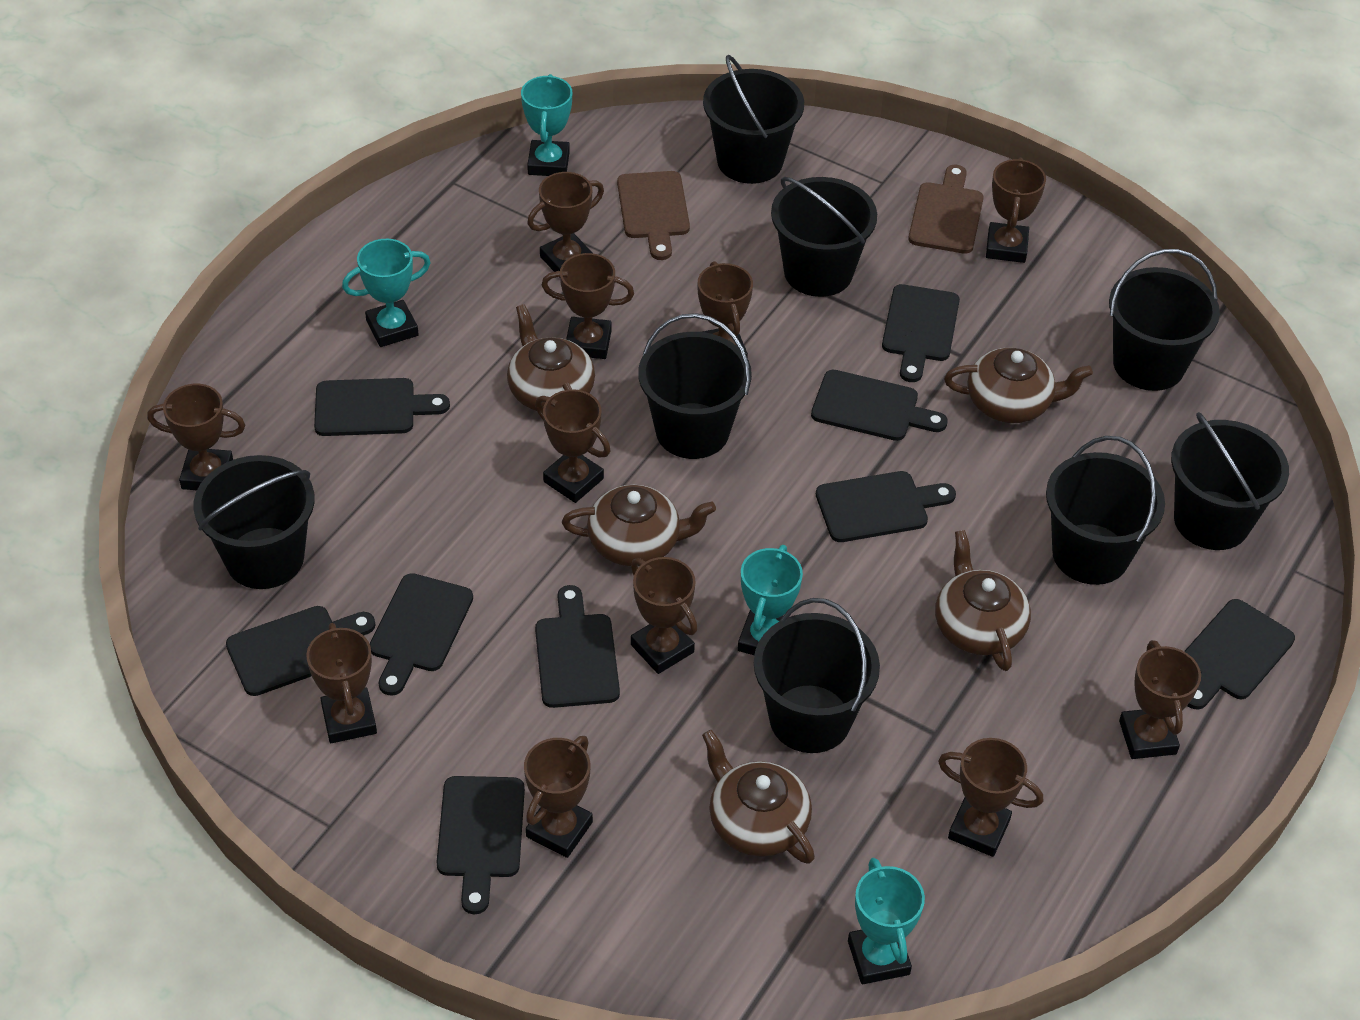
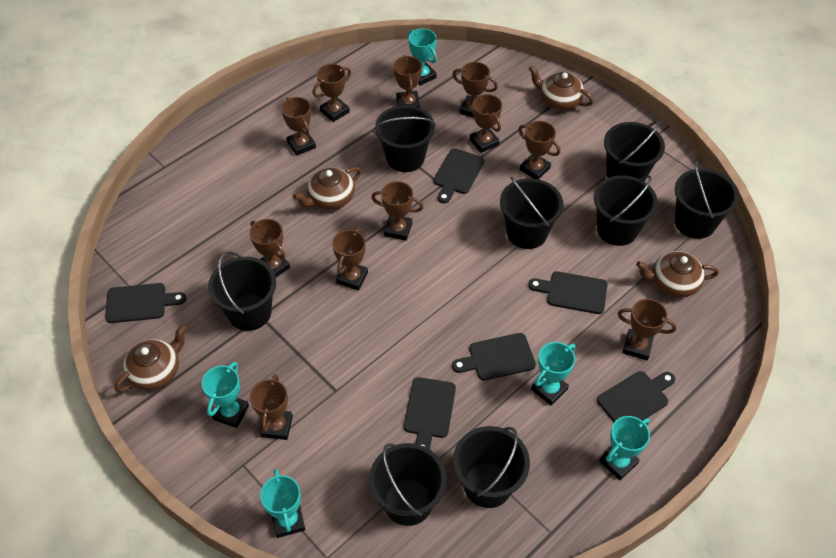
black cutting board: 9 -> 6
brown cutting board: 2 -> 0
brown teapot: 5 -> 4
turquoise trophy: 4 -> 5

